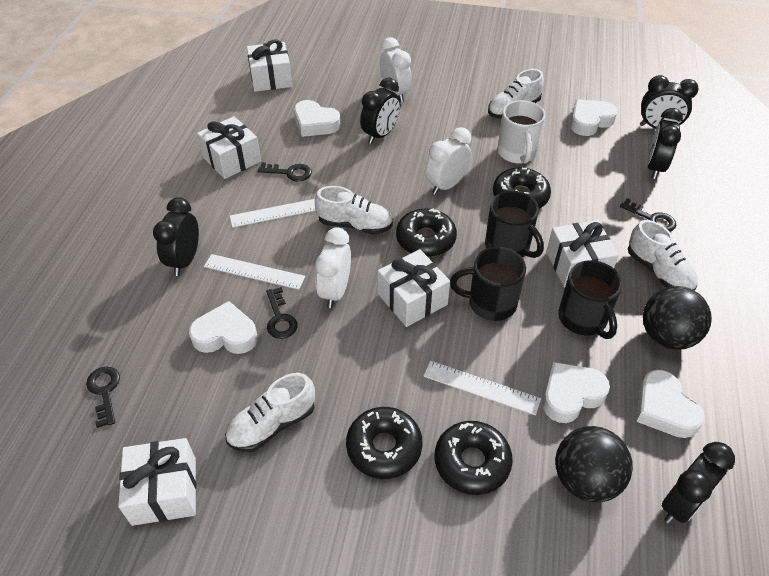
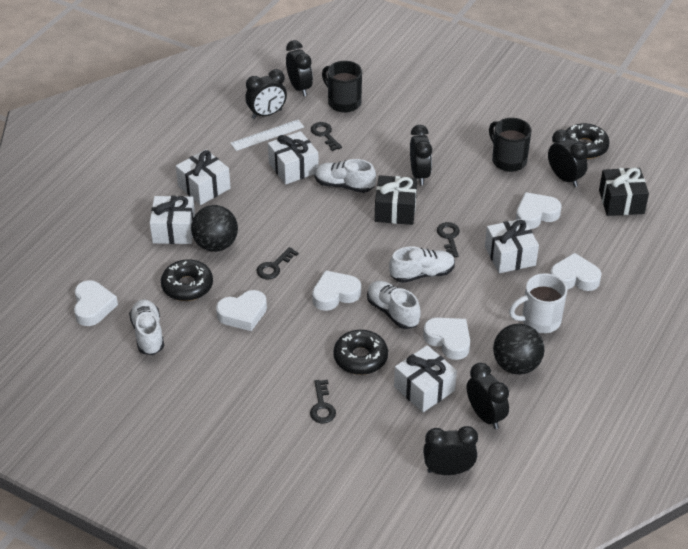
black clock: 5 -> 6
black donut: 4 -> 3
black gift: 0 -> 2
black mug: 3 -> 2
white clock: 3 -> 0
white heart: 5 -> 6
white ruler: 3 -> 1

